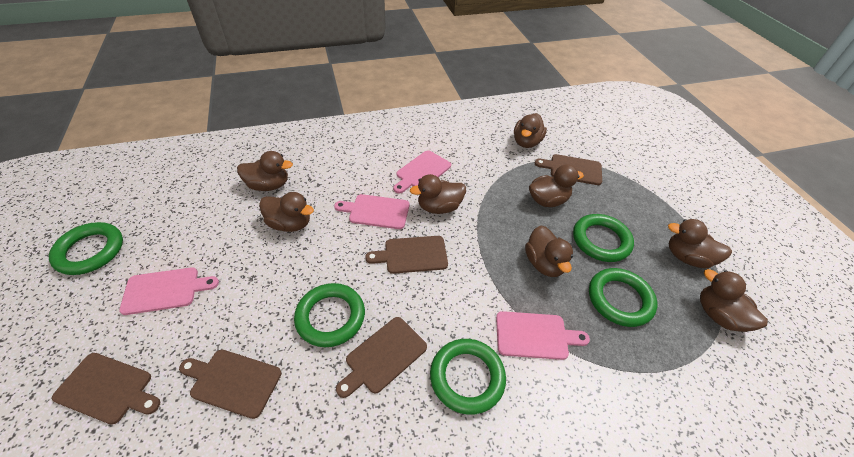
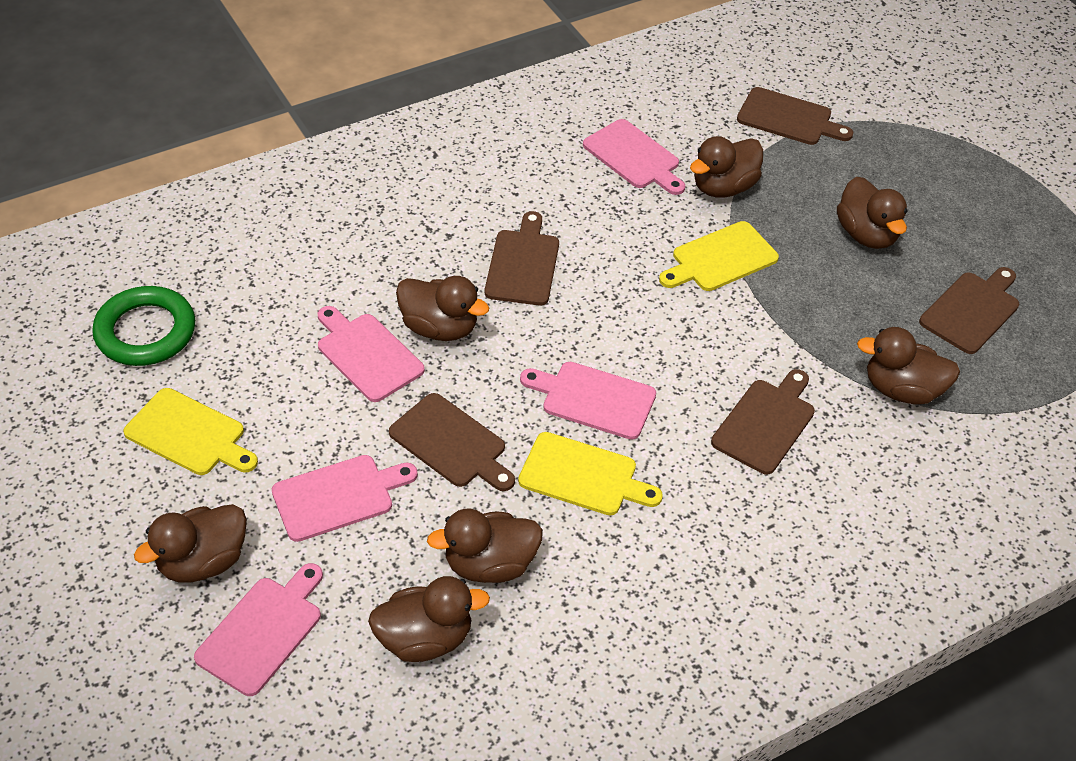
brown duck: 8 -> 7
green ring: 5 -> 1
pink cutting board: 4 -> 5
yellow cutting board: 0 -> 3

